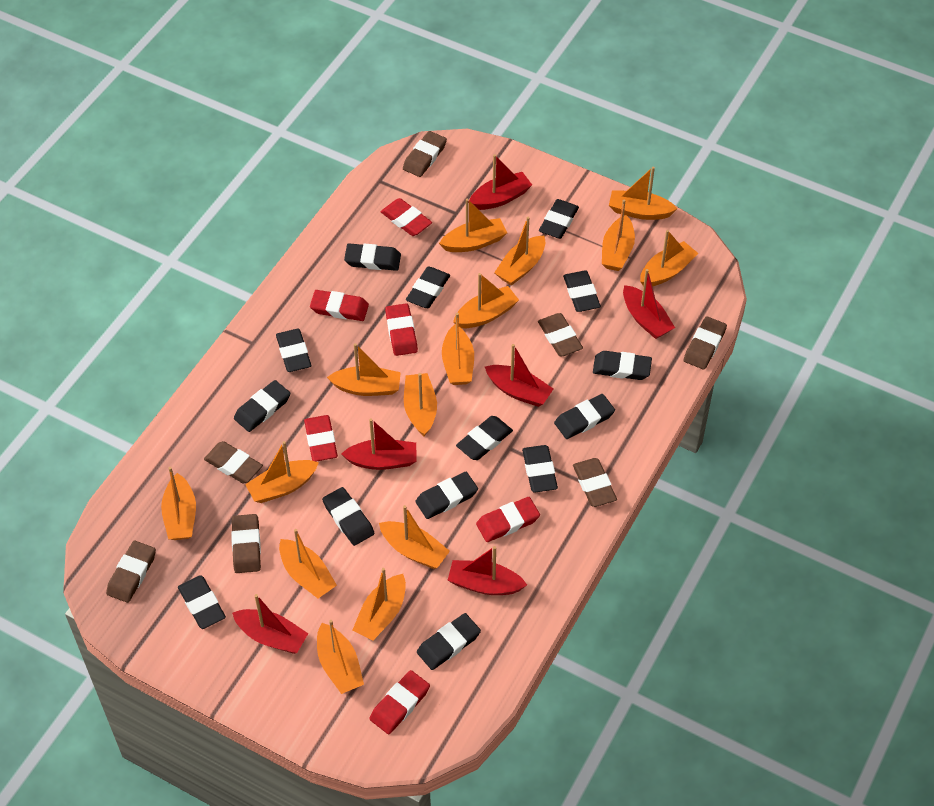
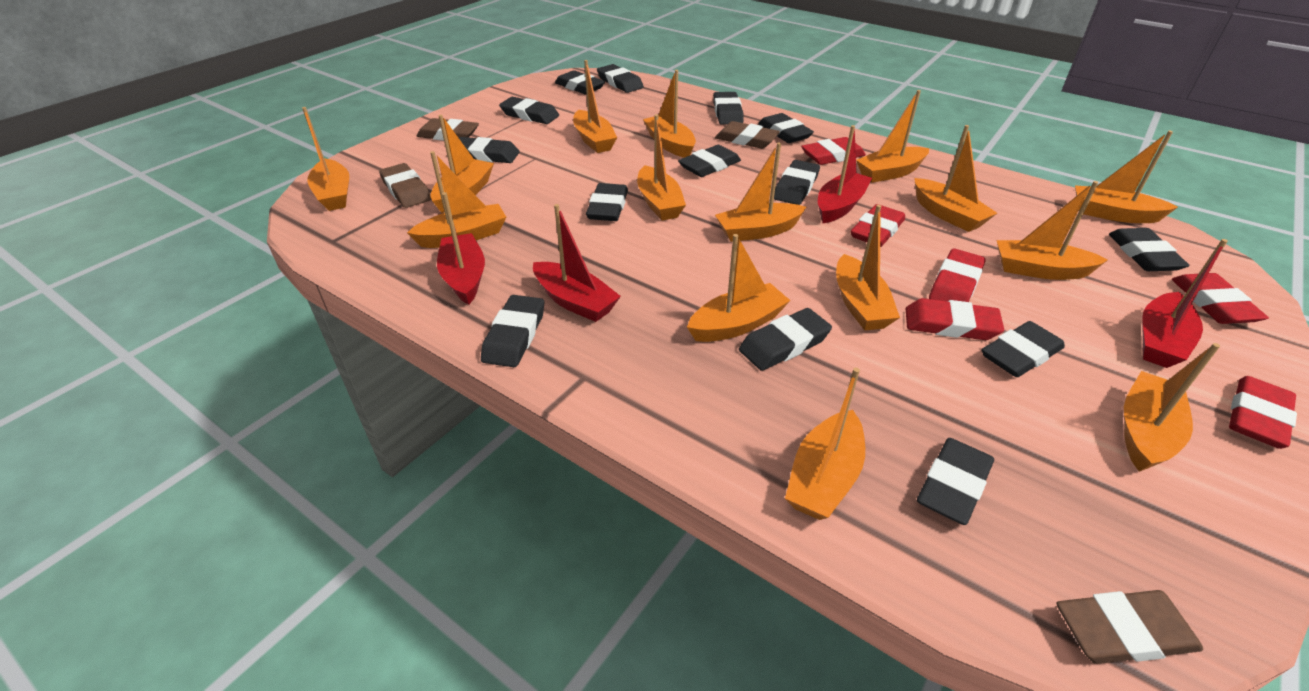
brown eraser: 7 -> 4
red boat: 6 -> 4

